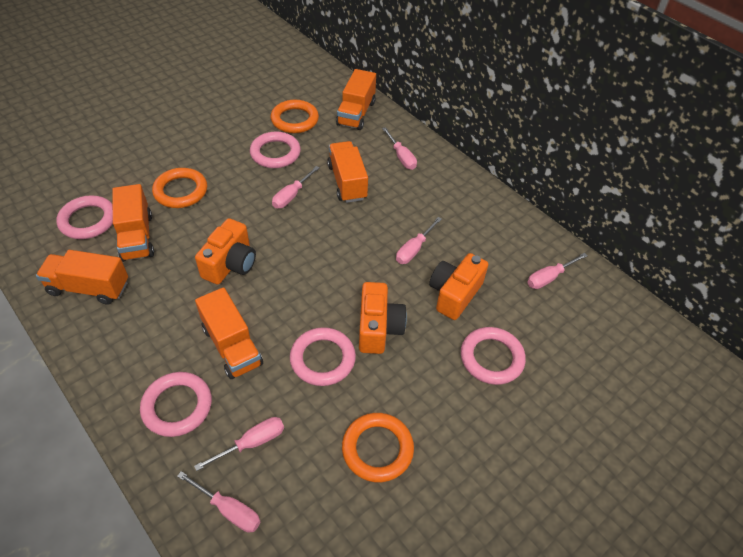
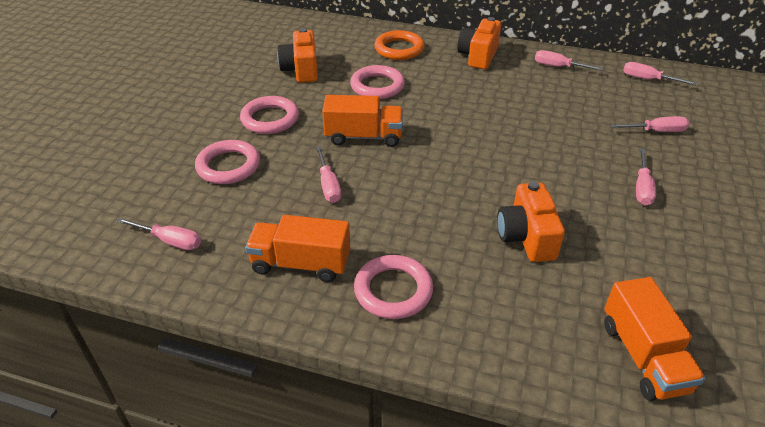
orange ring: 3 -> 1
orange truck: 5 -> 3
pink ring: 5 -> 4

